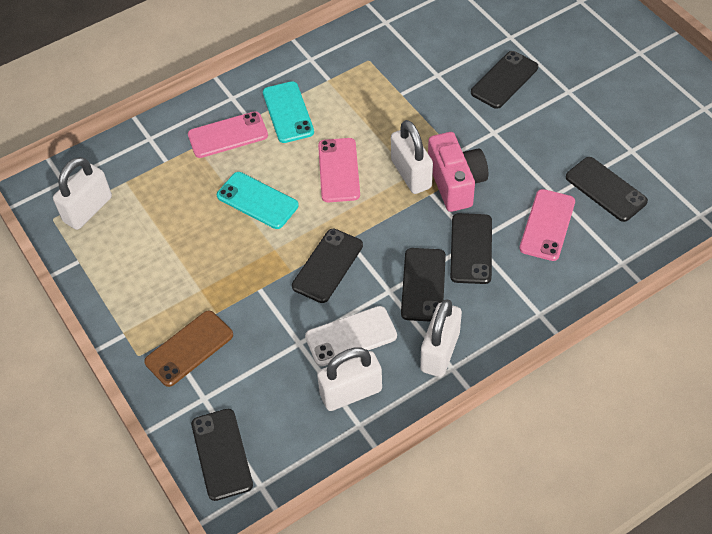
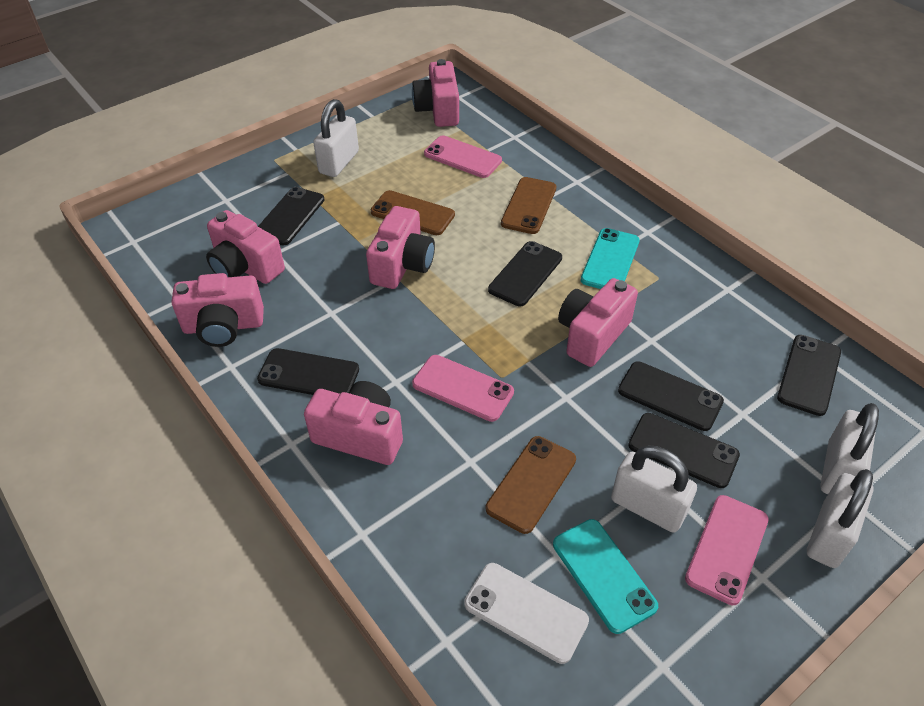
brown phone: 1 -> 3
pink camera: 1 -> 6

